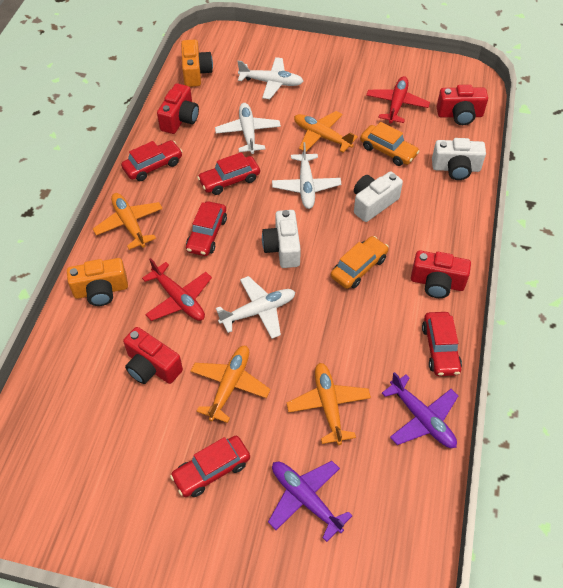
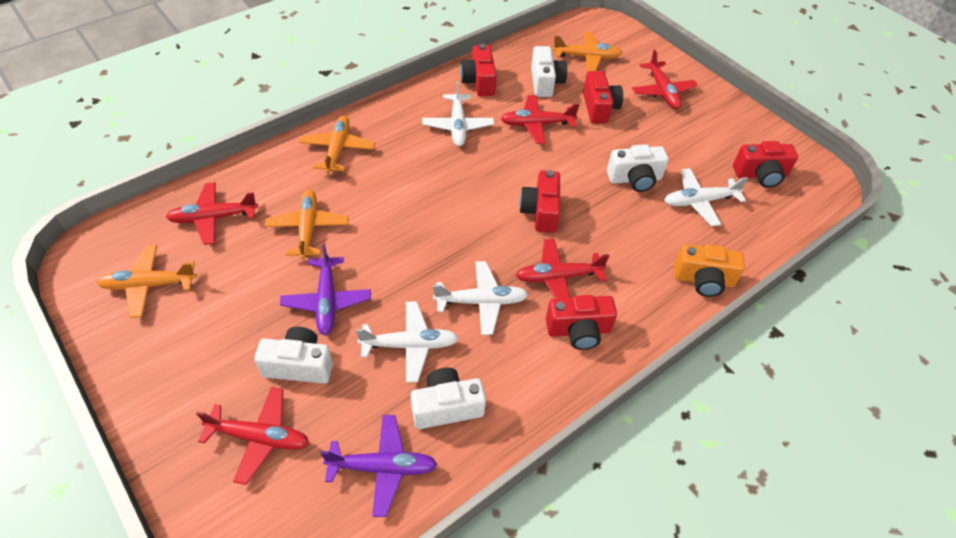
orange camera: 2 -> 1
orange car: 2 -> 0
red camera: 4 -> 5
red car: 5 -> 0
red plane: 2 -> 5
white camera: 3 -> 4

